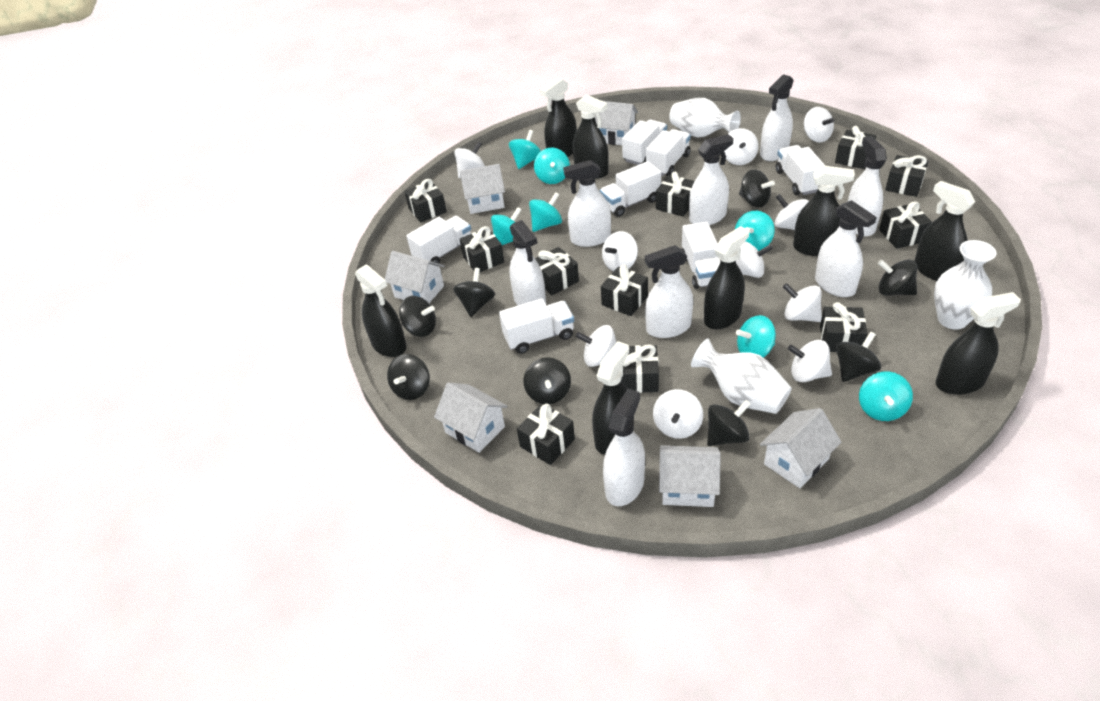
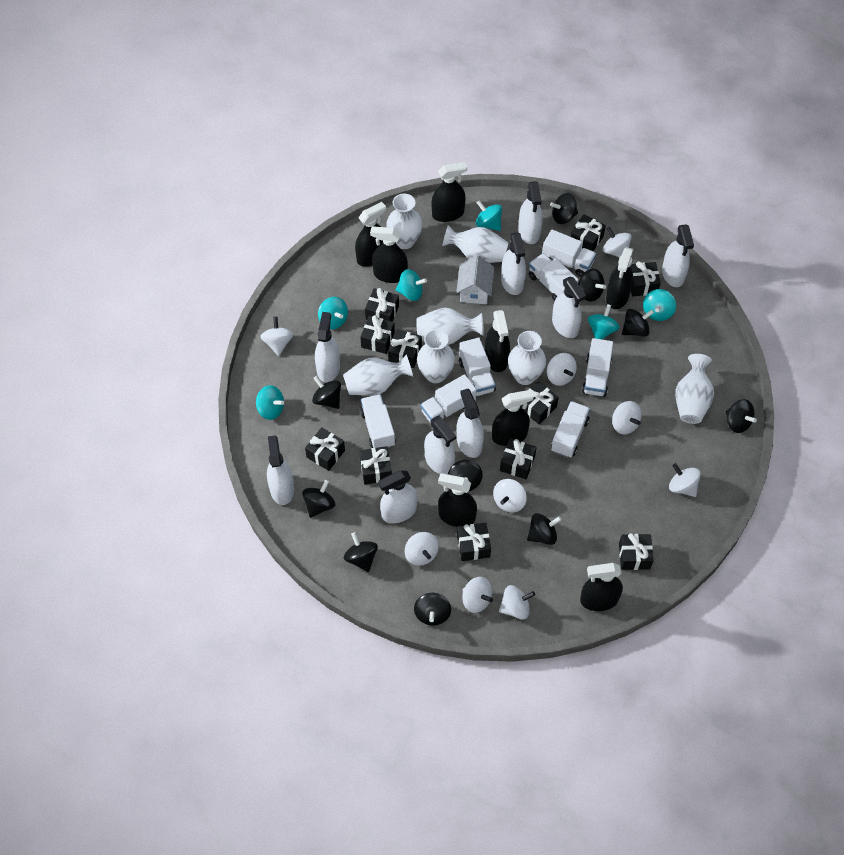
black spinning top: 8 -> 10
turquoise spinning top: 7 -> 6
white house: 6 -> 1
white spinning top: 10 -> 9
white spray bottle: 8 -> 9
white vase: 3 -> 7

